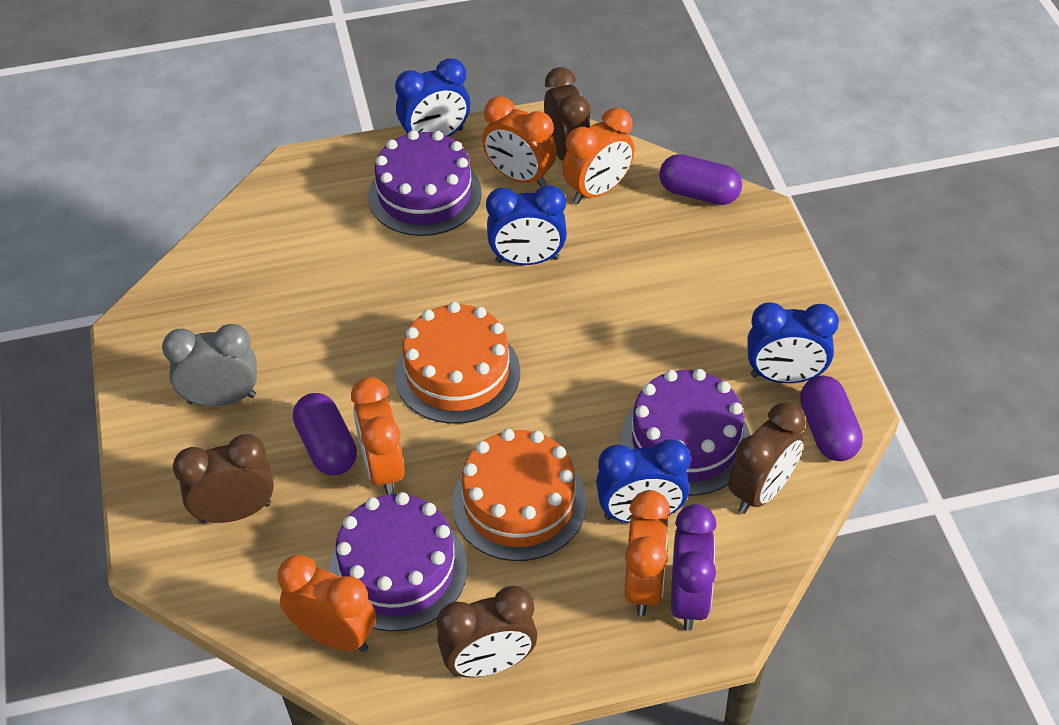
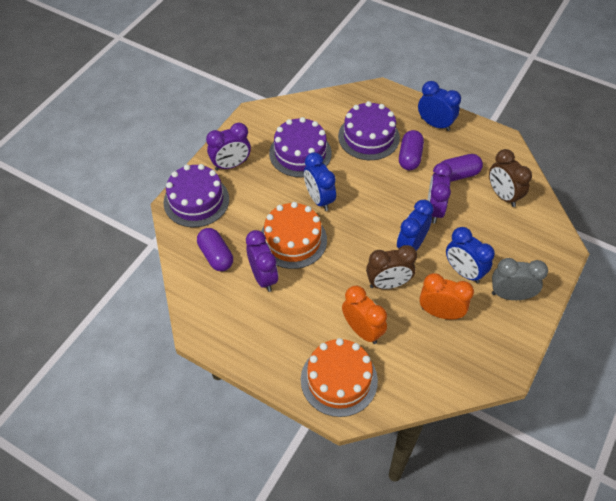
brown clock: 4 -> 2
orange clock: 5 -> 2
purple clock: 1 -> 3

